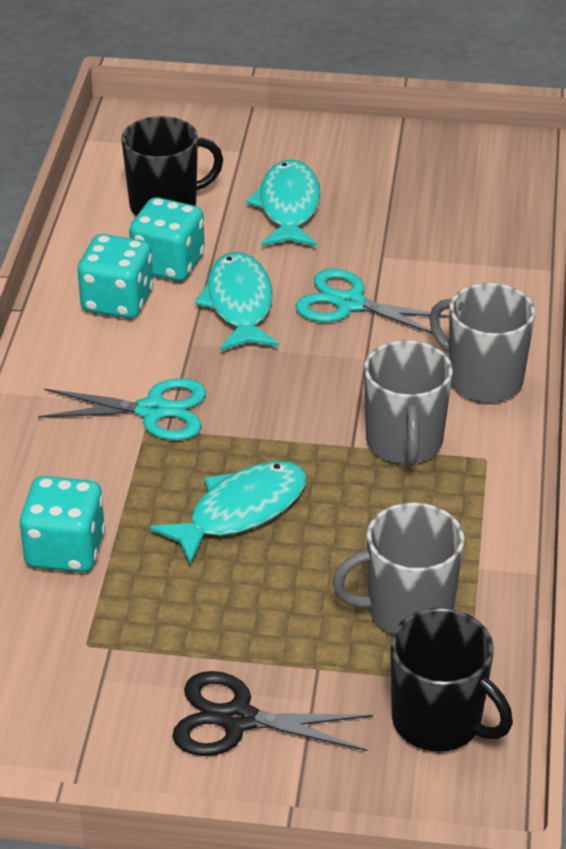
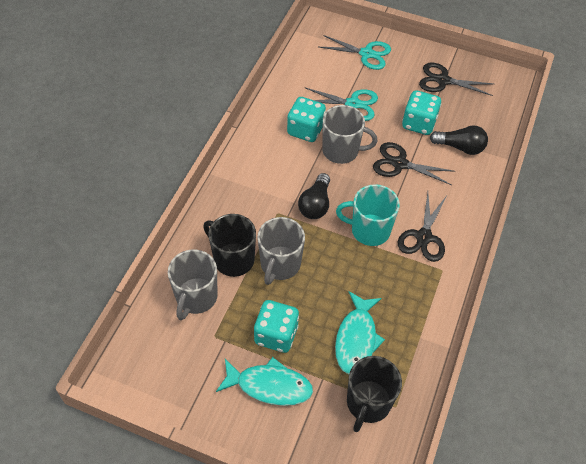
black light bulb: 0 -> 2
black scissors: 1 -> 3
turquoise fish: 3 -> 2
turquoise mug: 0 -> 1

